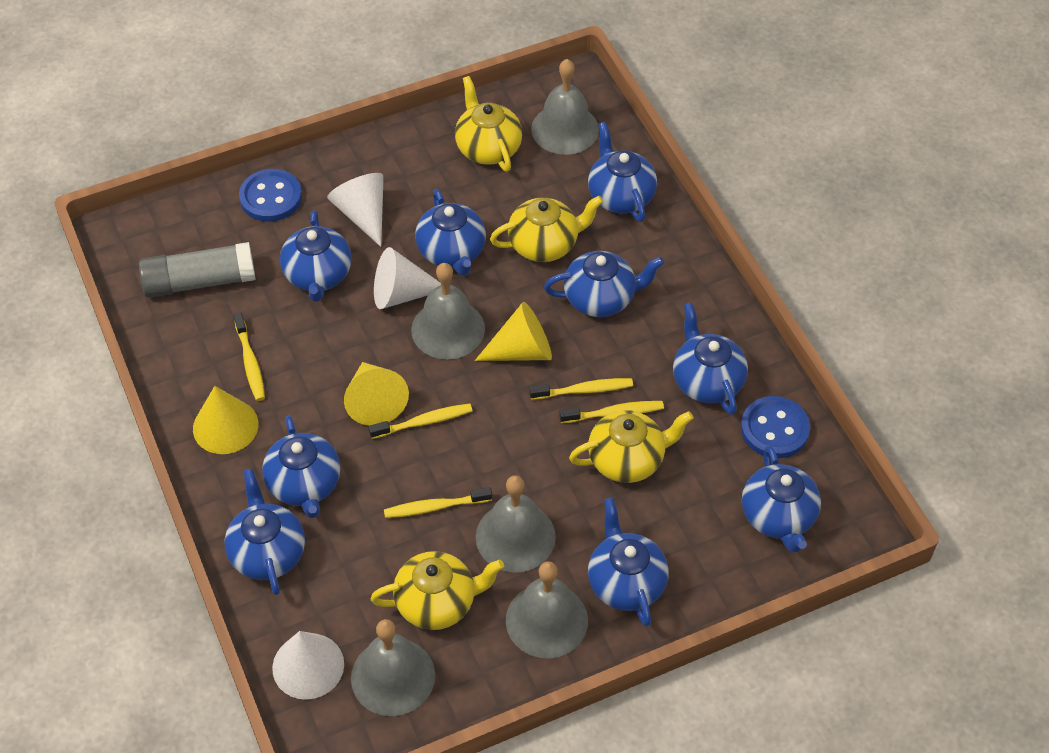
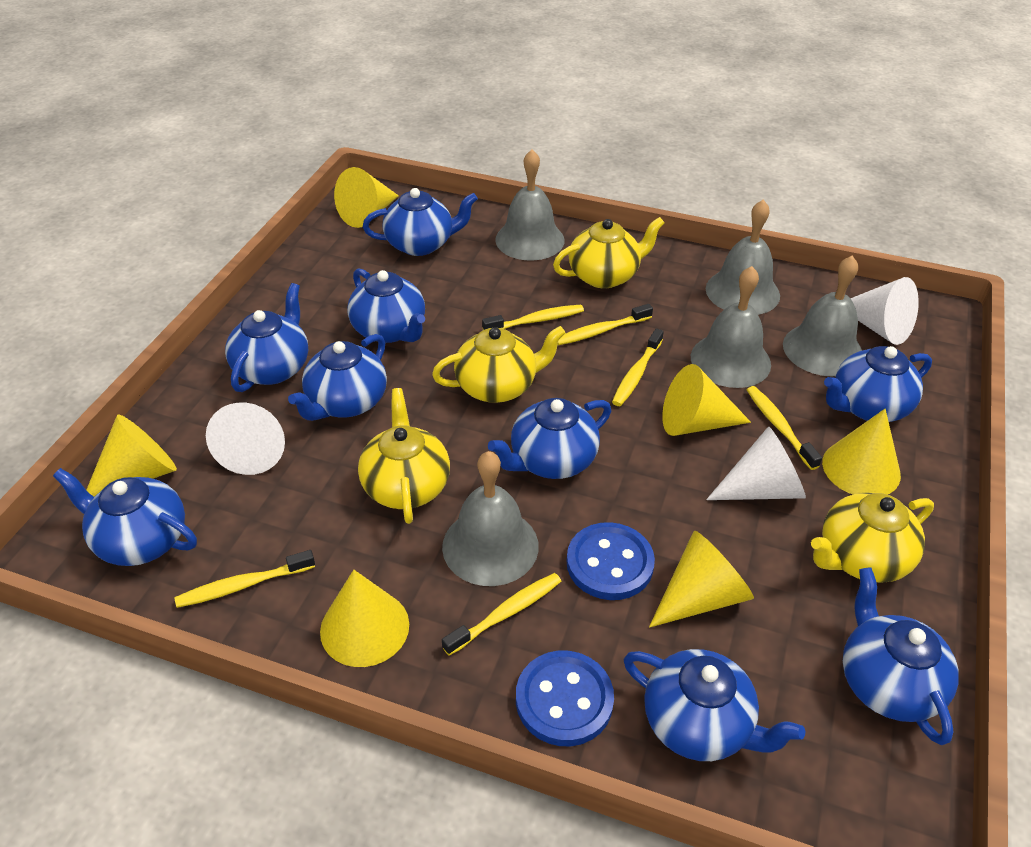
grey glue stick: 1 -> 0
yellow cone: 3 -> 6
yellow toothbrush: 5 -> 6

